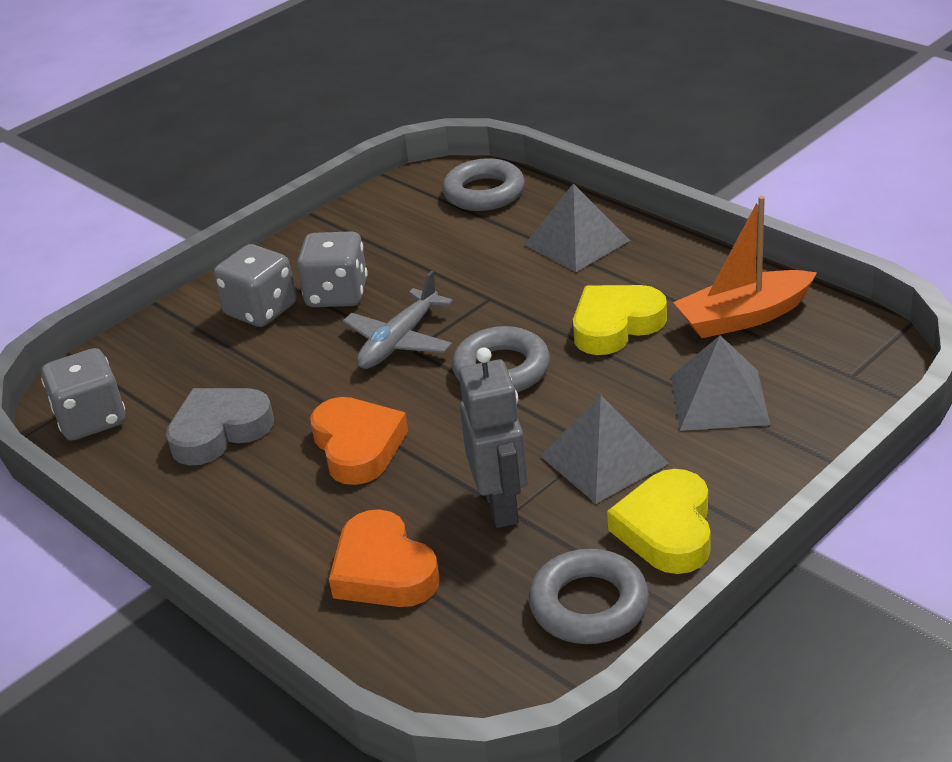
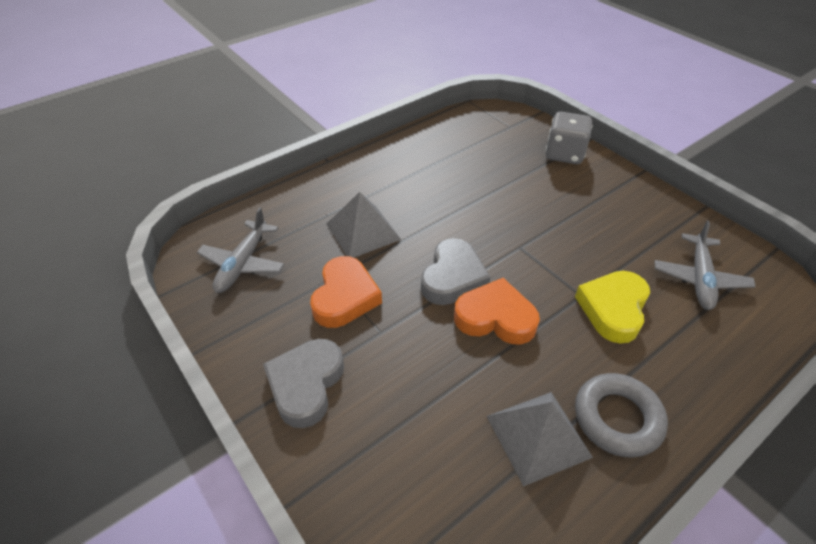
grey dice: 3 -> 1
grey heart: 1 -> 2
grey plane: 1 -> 2
grey pyramid: 3 -> 2
grey ring: 3 -> 1
grey robot: 1 -> 0
orange boat: 1 -> 0
yellow heart: 2 -> 1

